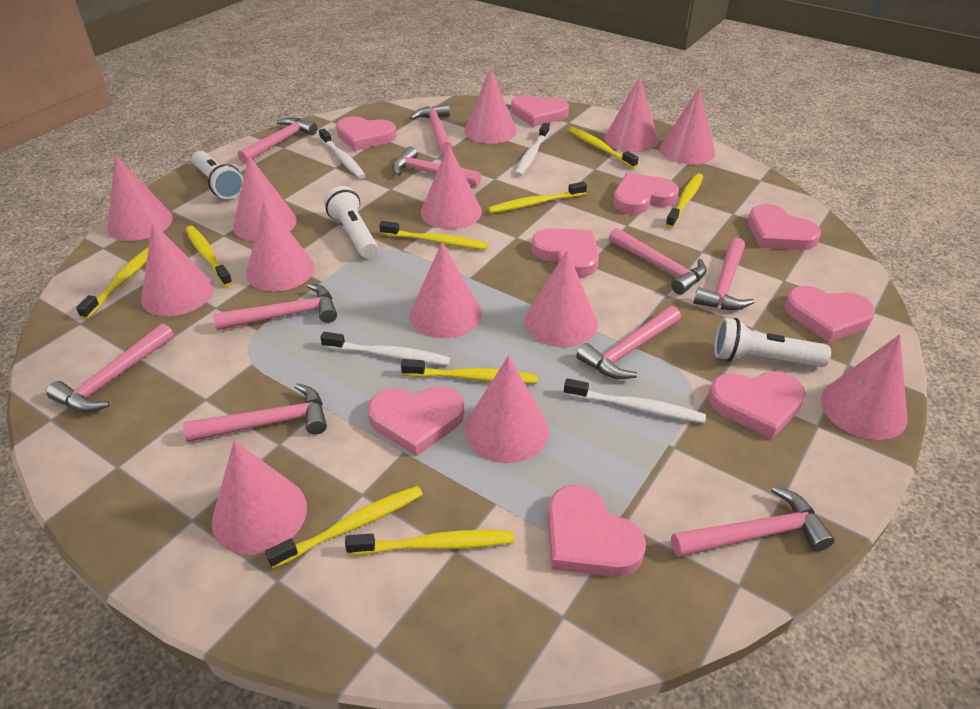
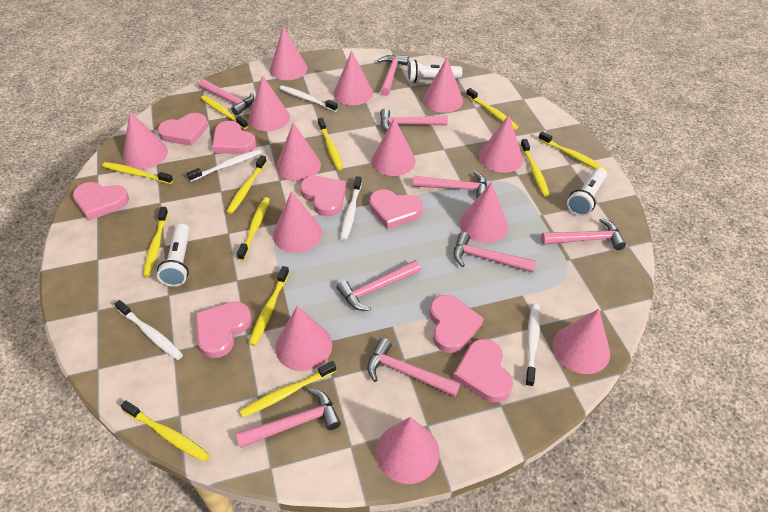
pink hammer: 10 -> 9
pink heart: 9 -> 8
white toothbrush: 4 -> 5
yellow toothbrush: 9 -> 12

